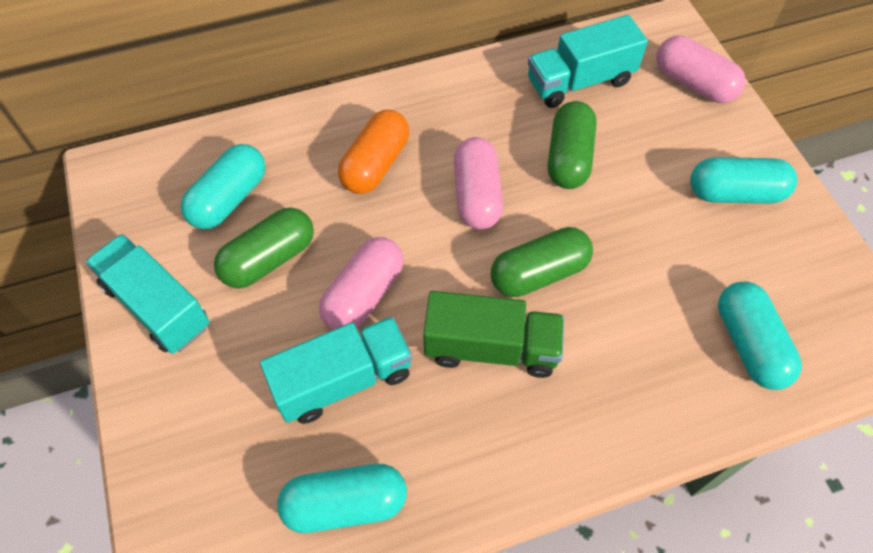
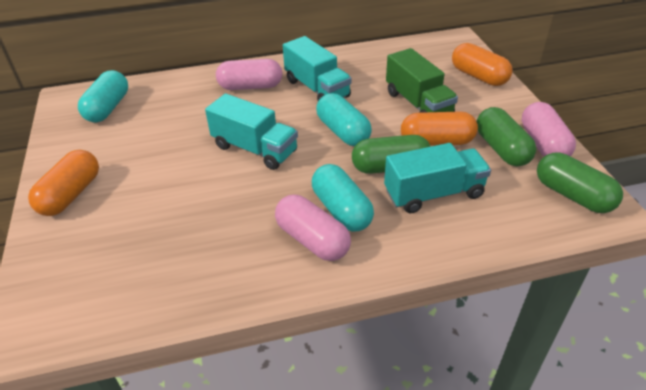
orange capsule: 1 -> 3
turquoise capsule: 4 -> 3

